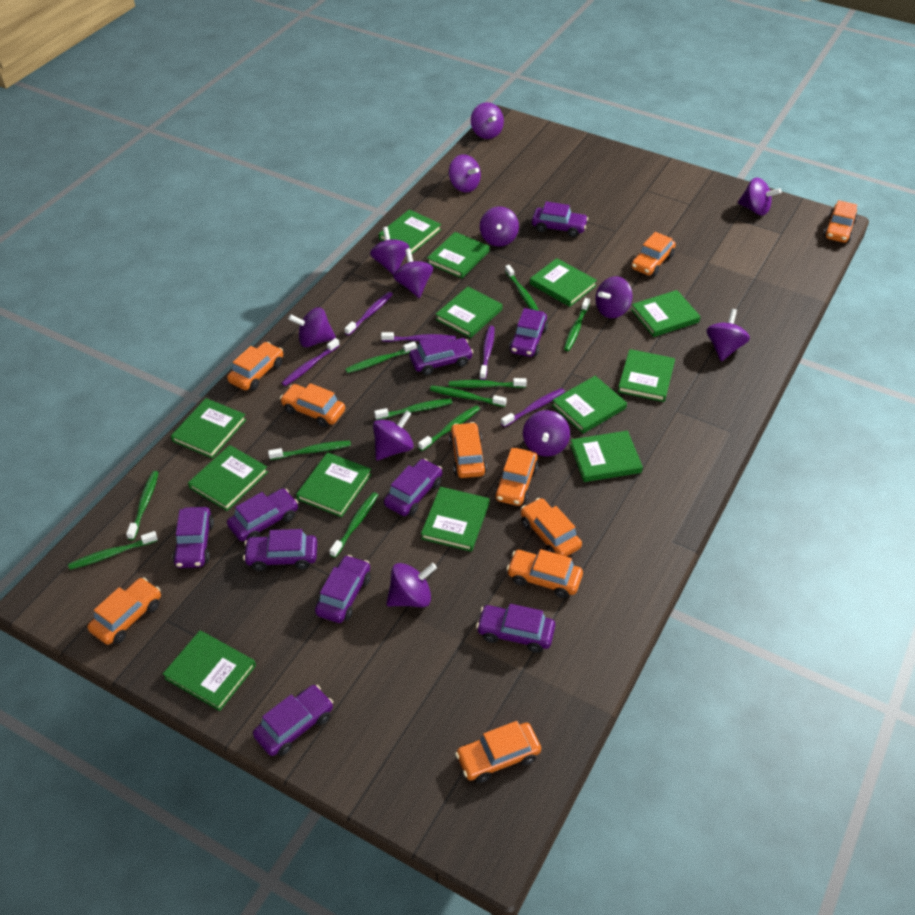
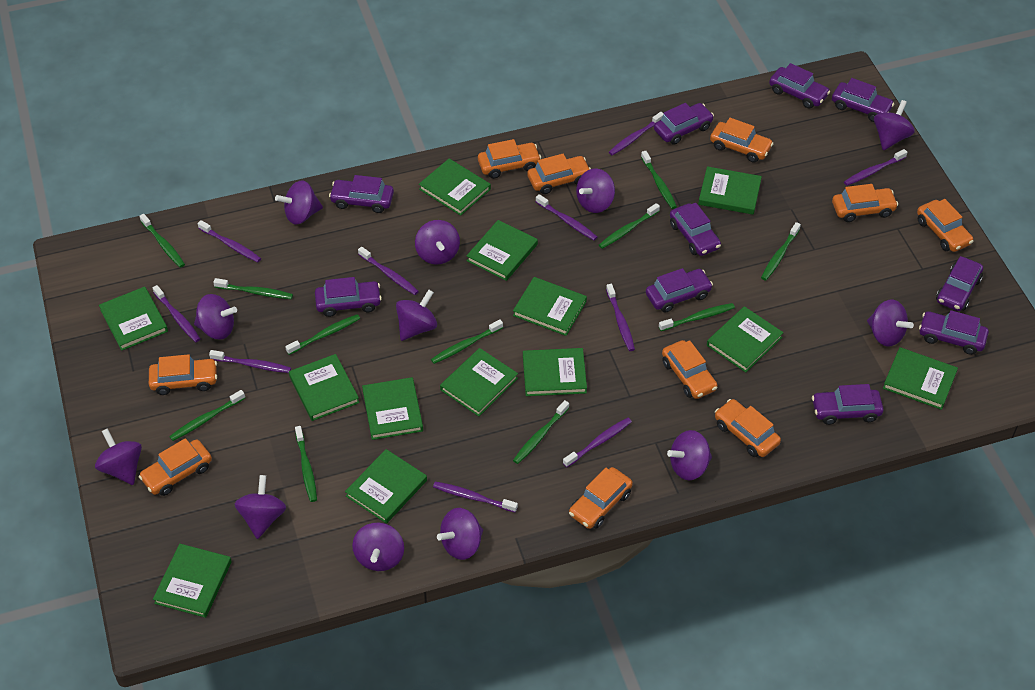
purple toothbrush: 5 -> 10

